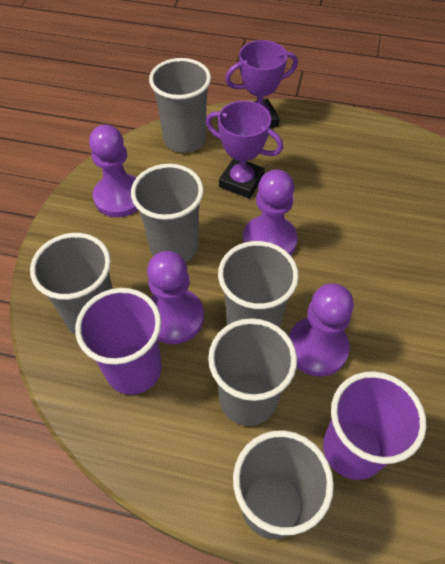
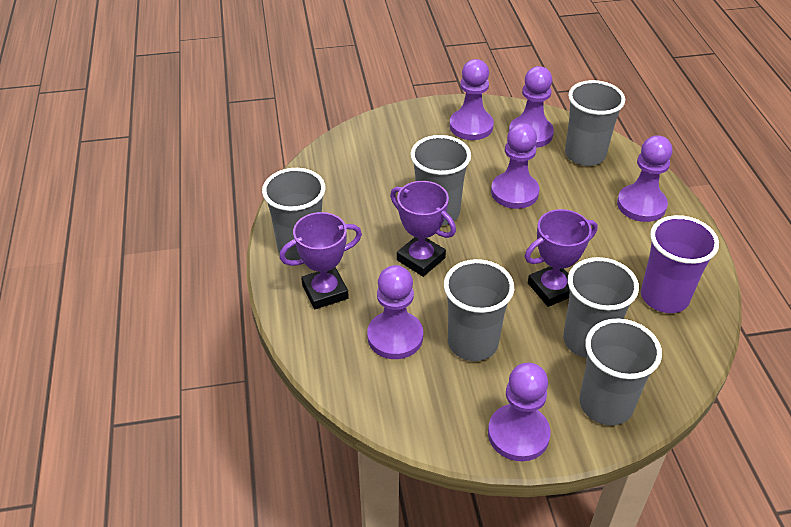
purple cup: 2 -> 1
purple pawn: 4 -> 6
purple trophy: 2 -> 3

